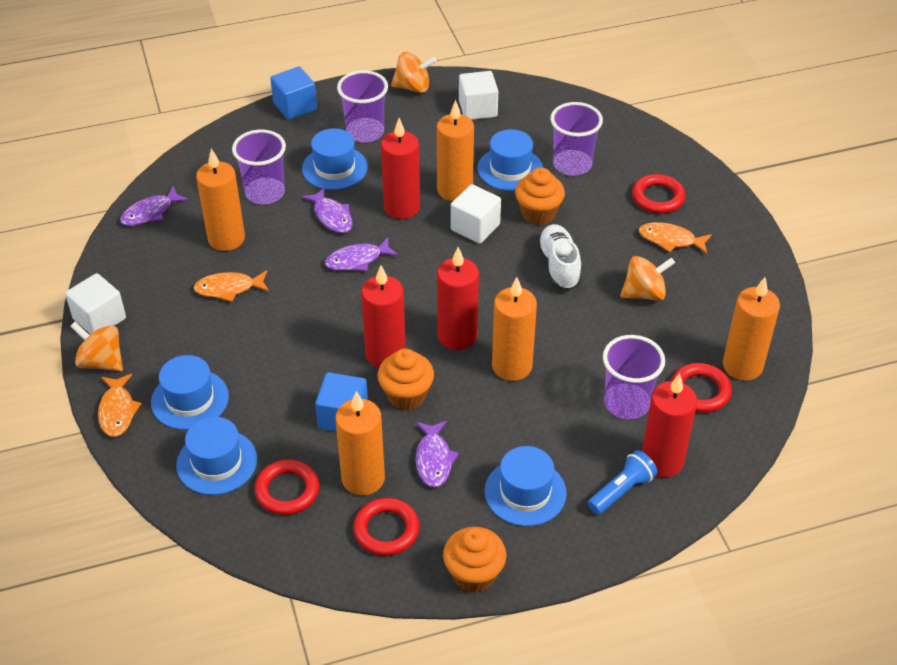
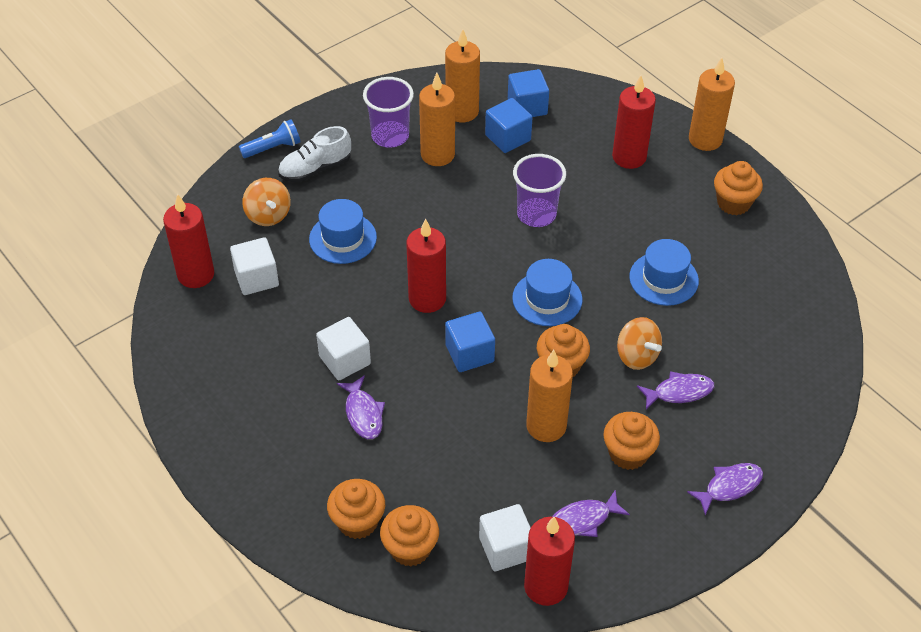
blue cube: 2 -> 3
blue hat: 5 -> 3
orange candle: 5 -> 4
orange cupcake: 3 -> 5
orange fish: 3 -> 0
orange spinning top: 3 -> 2
purple cup: 4 -> 2
red ring: 4 -> 0

